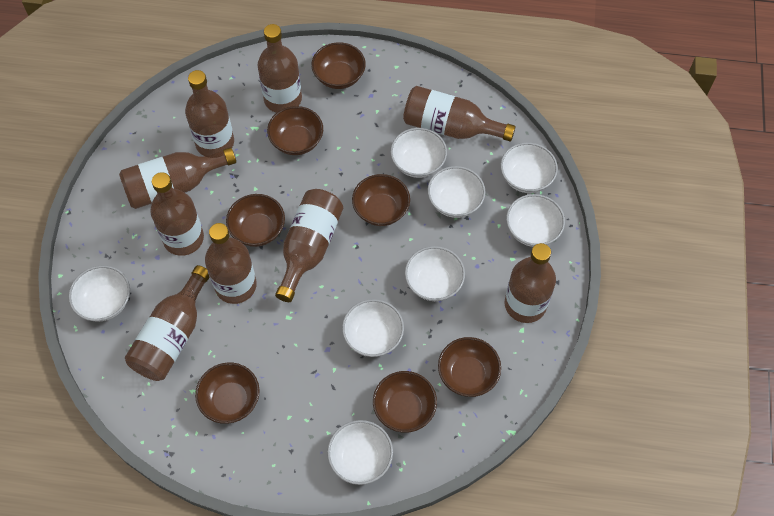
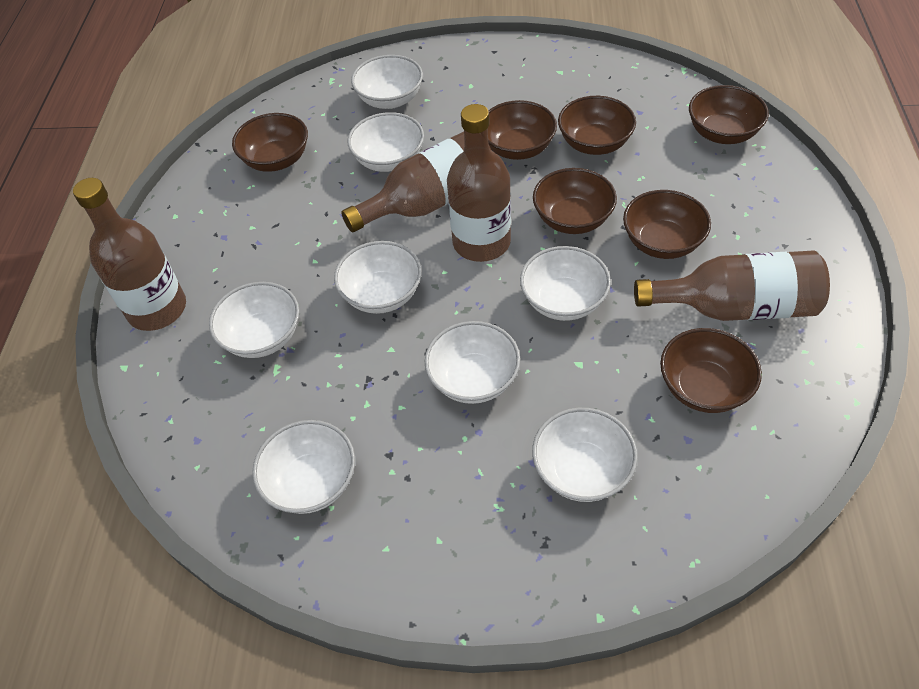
brown bottle: 9 -> 4

